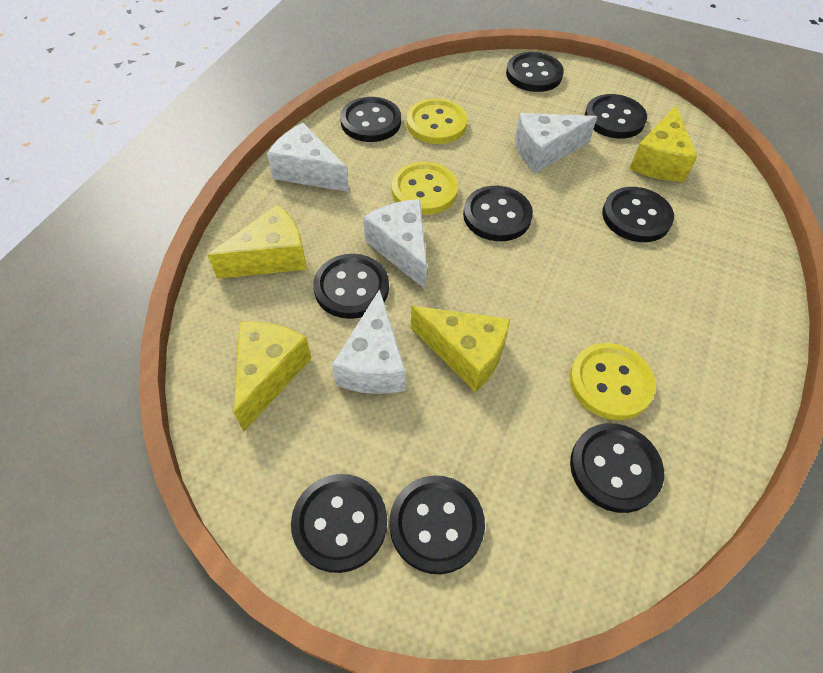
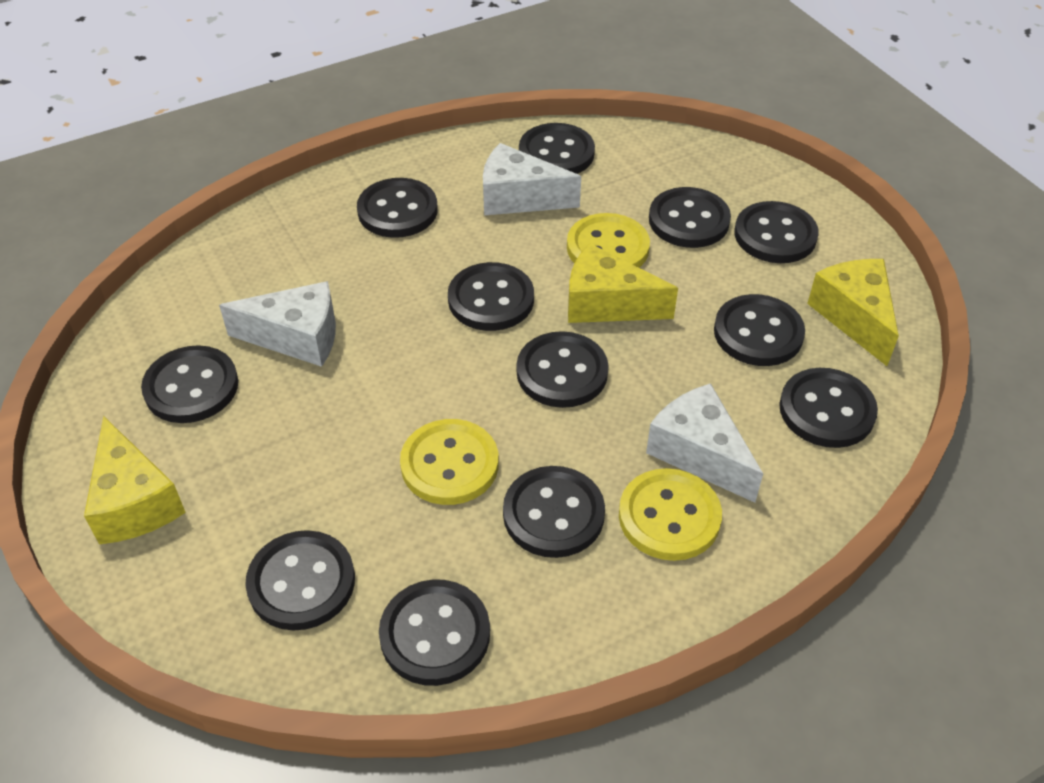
black button: 9 -> 12
white cheese: 4 -> 3
yellow cheese: 4 -> 3

